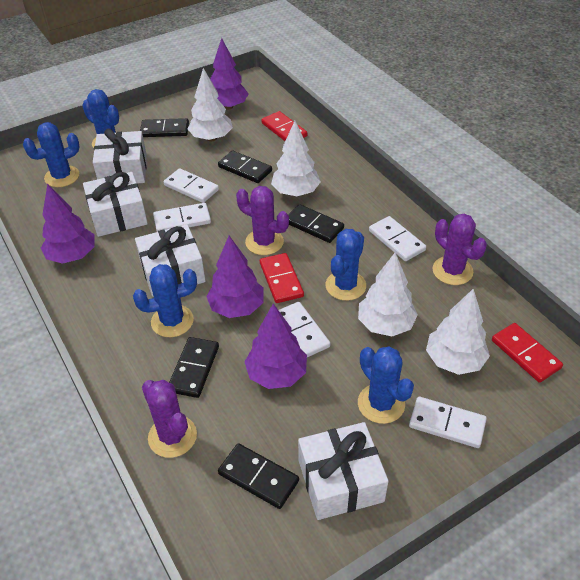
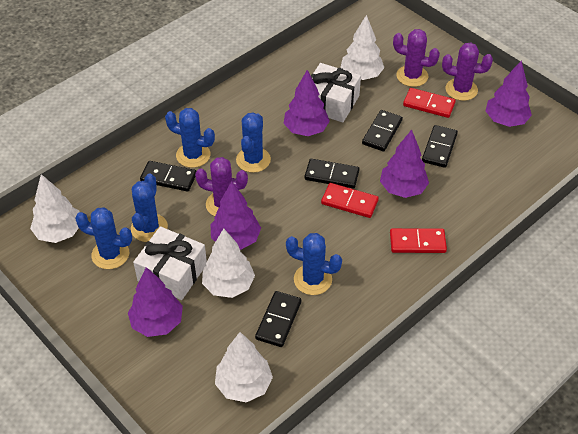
purple tree: 4 -> 5
white domino: 5 -> 0
white gift: 4 -> 2

